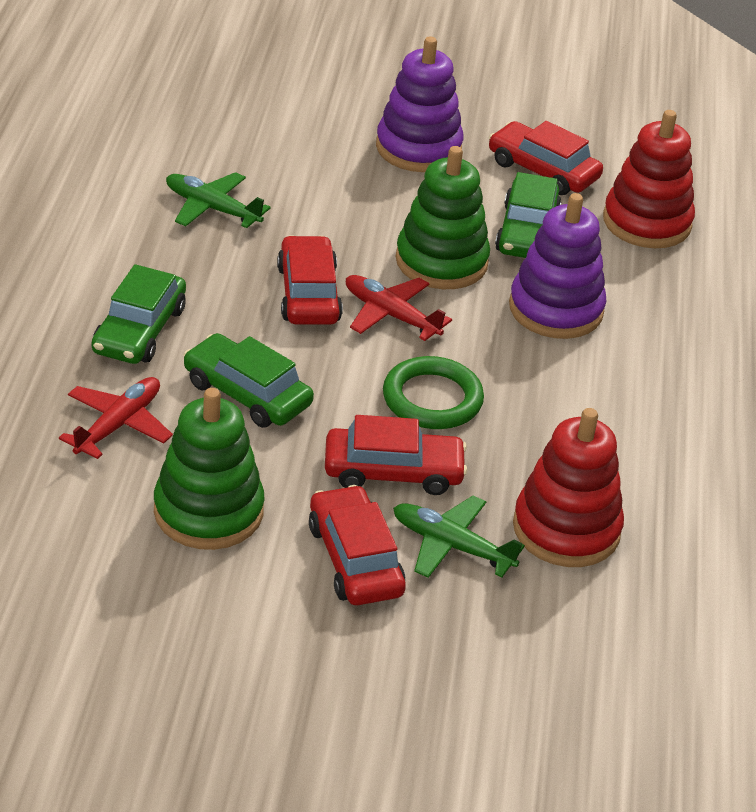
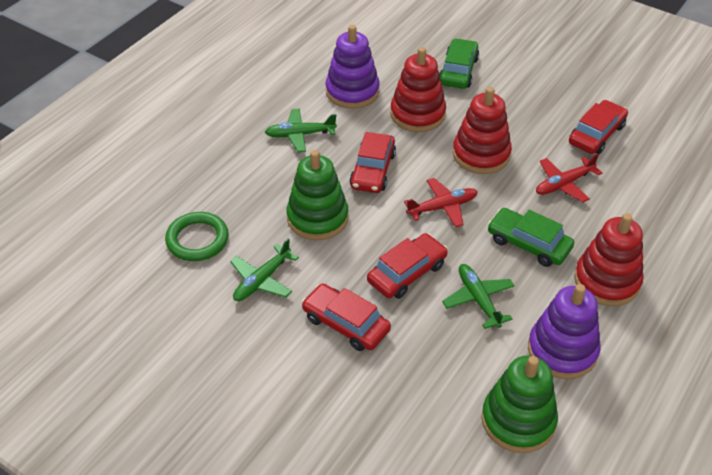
green car: 3 -> 2
green plane: 2 -> 3
red stacking toy: 2 -> 3

